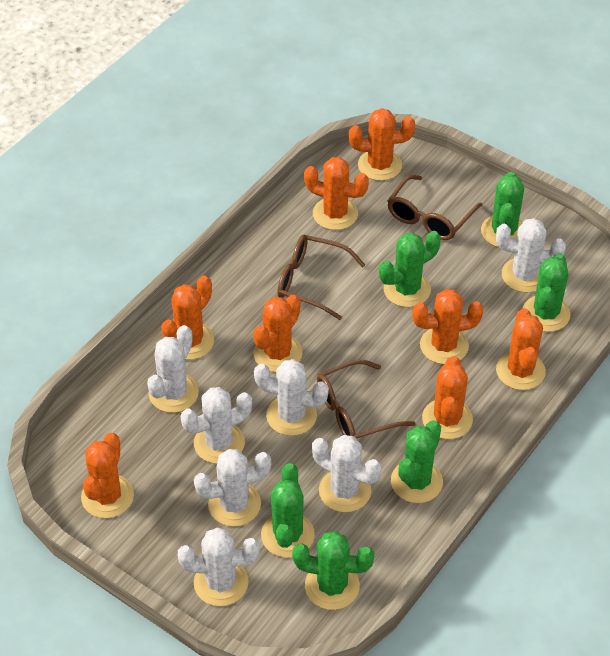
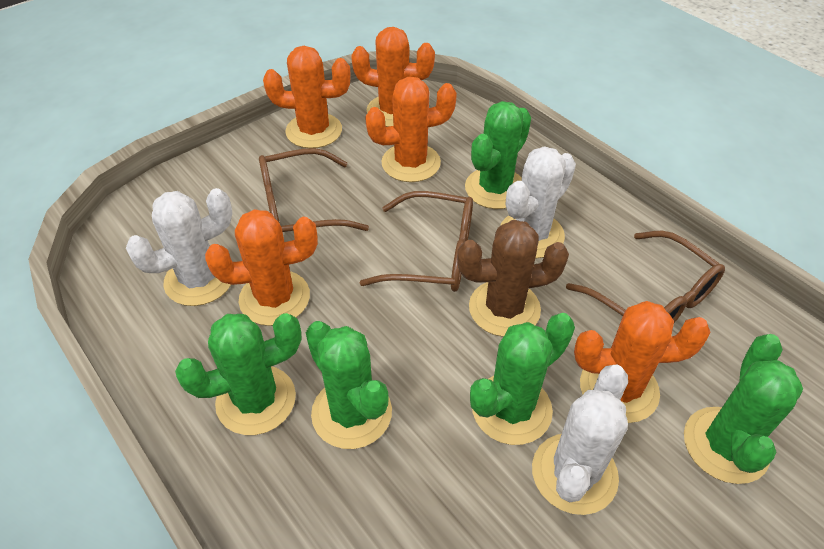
brown cactus: 0 -> 1
green cactus: 6 -> 5
orange cactus: 8 -> 5
white cactus: 7 -> 3

